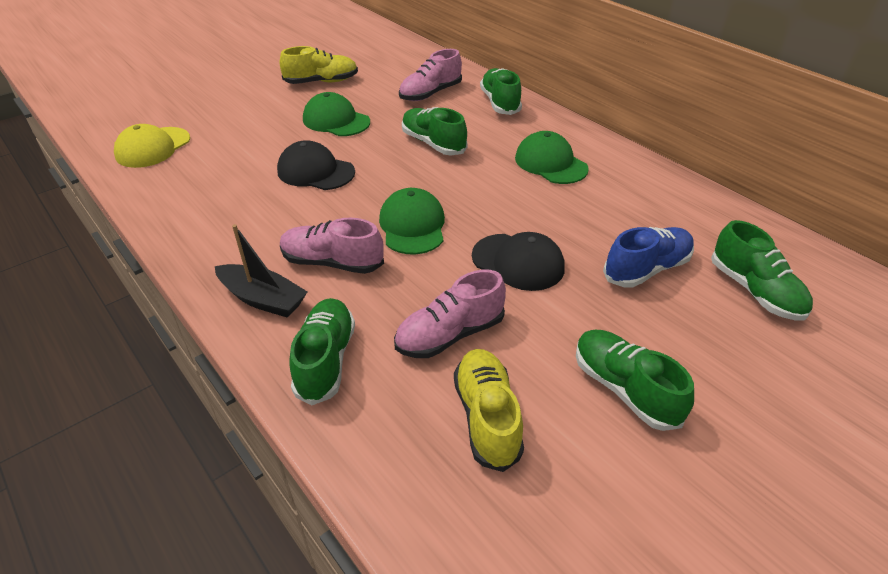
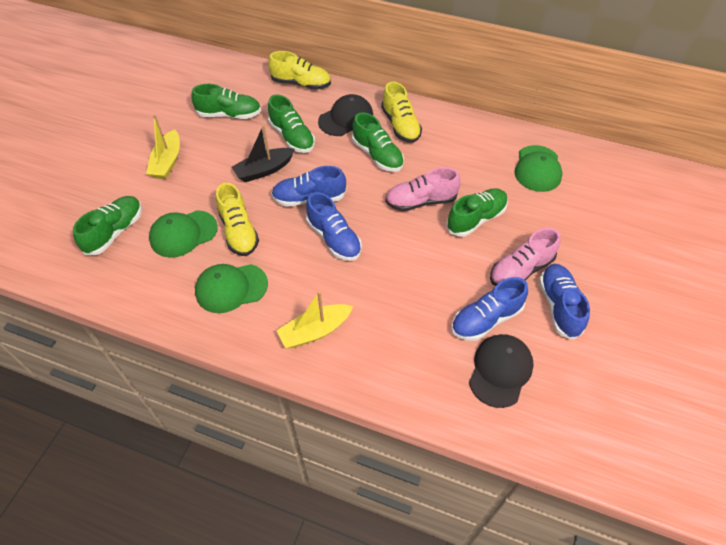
blue shoe: 1 -> 4
pink shoe: 3 -> 2
yellow boat: 0 -> 2
yellow cap: 1 -> 0
yellow shoe: 2 -> 3

